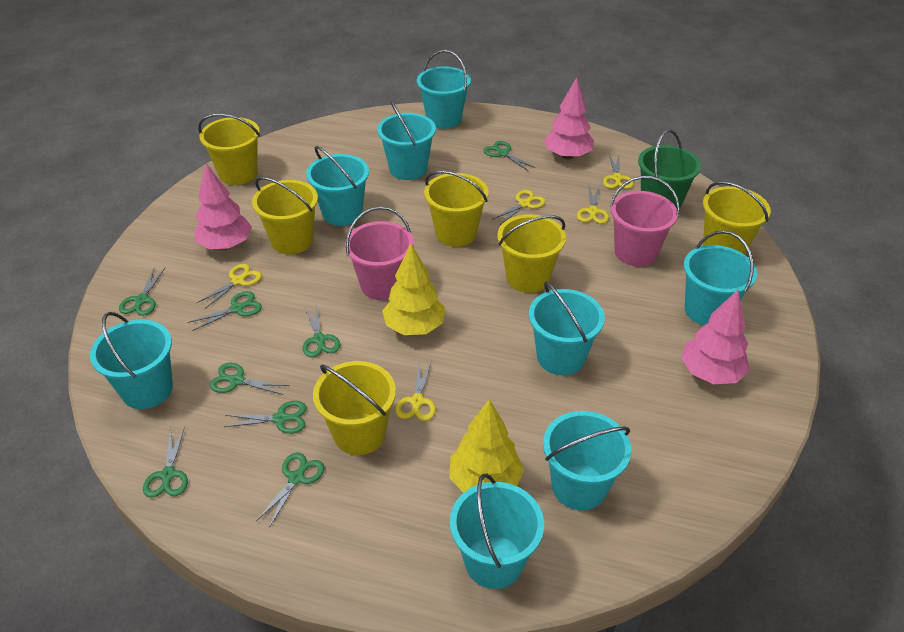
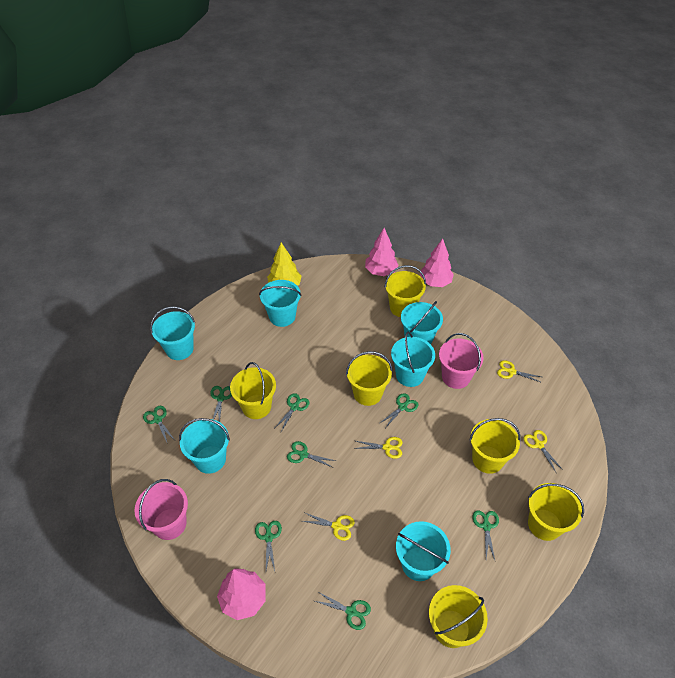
green bucket: 1 -> 0
turquoise bucket: 8 -> 6
yellow scissors: 5 -> 4
yellow tree: 2 -> 1

